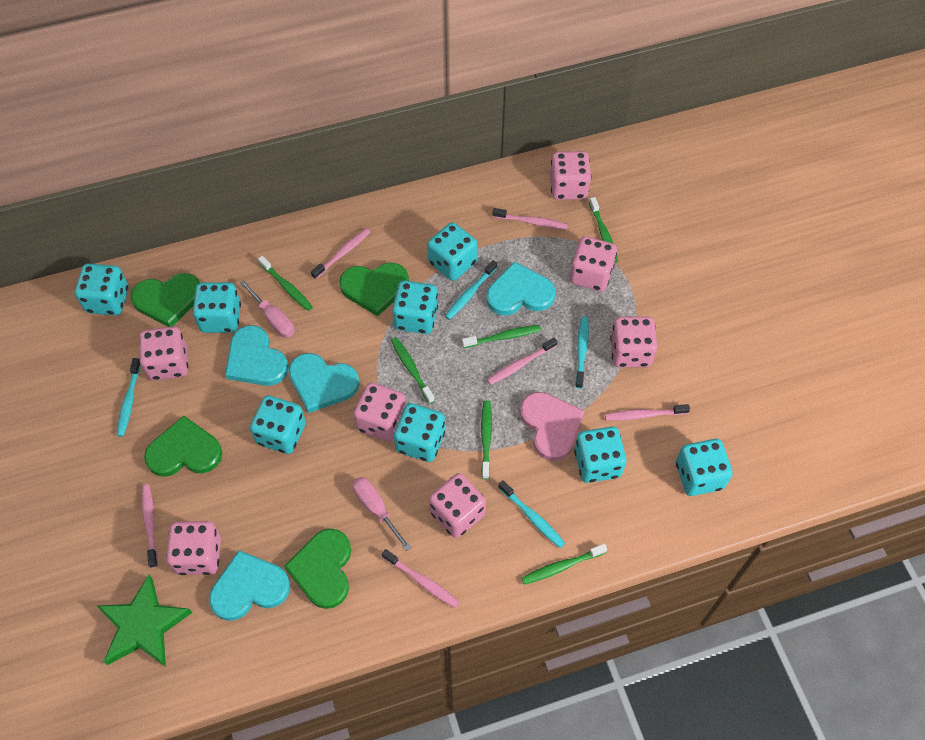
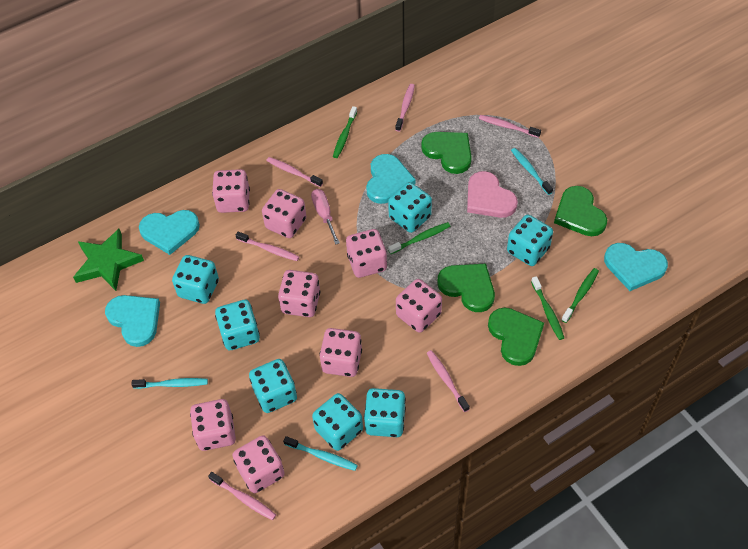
green toothbrush: 6 -> 4
pink dice: 7 -> 8
pink screwdriver: 2 -> 1
turquoise dice: 8 -> 7
turquoise toothbrush: 4 -> 3

